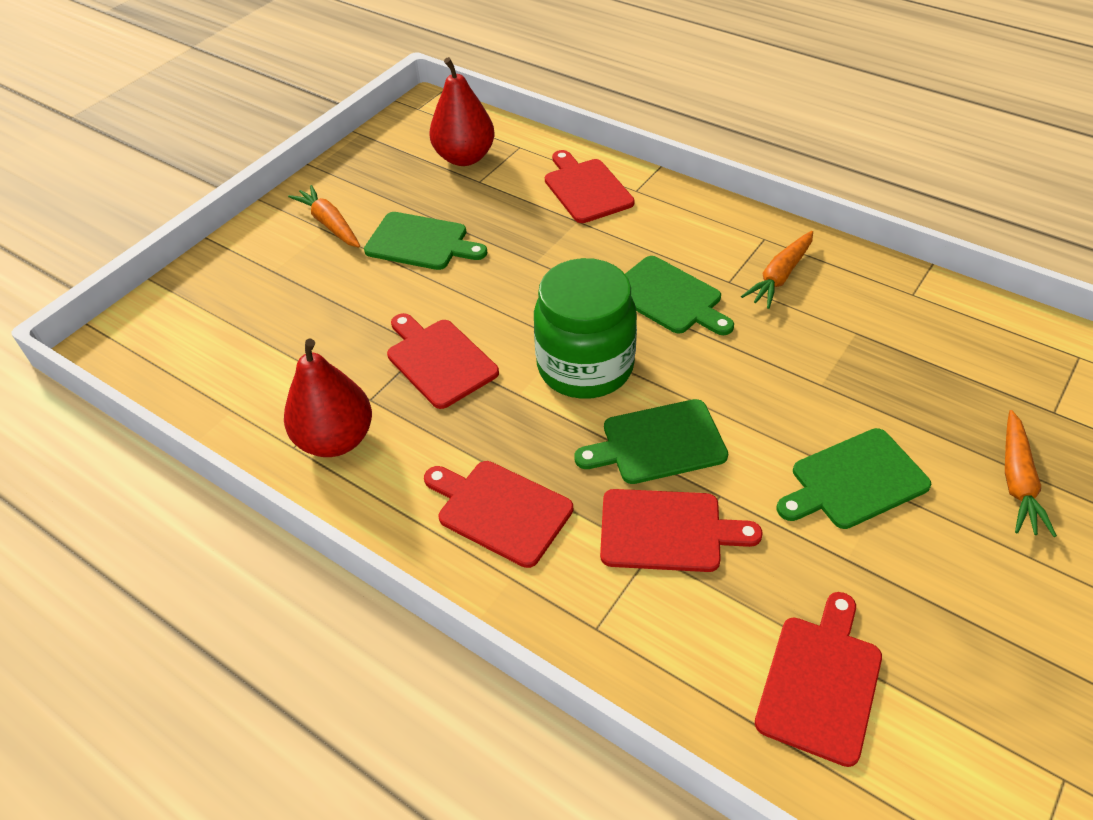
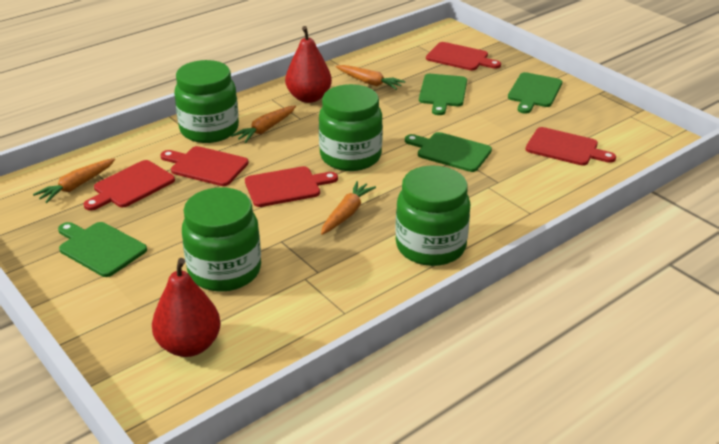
green jar: 1 -> 4
orange carrot: 3 -> 4

